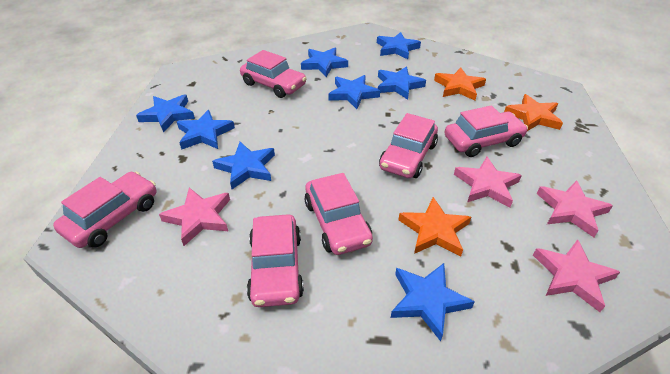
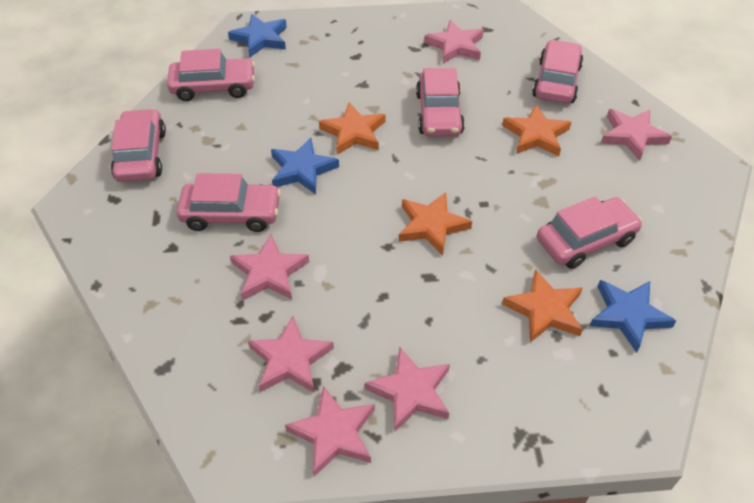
blue star: 8 -> 3
orange star: 3 -> 4
pink star: 4 -> 6

